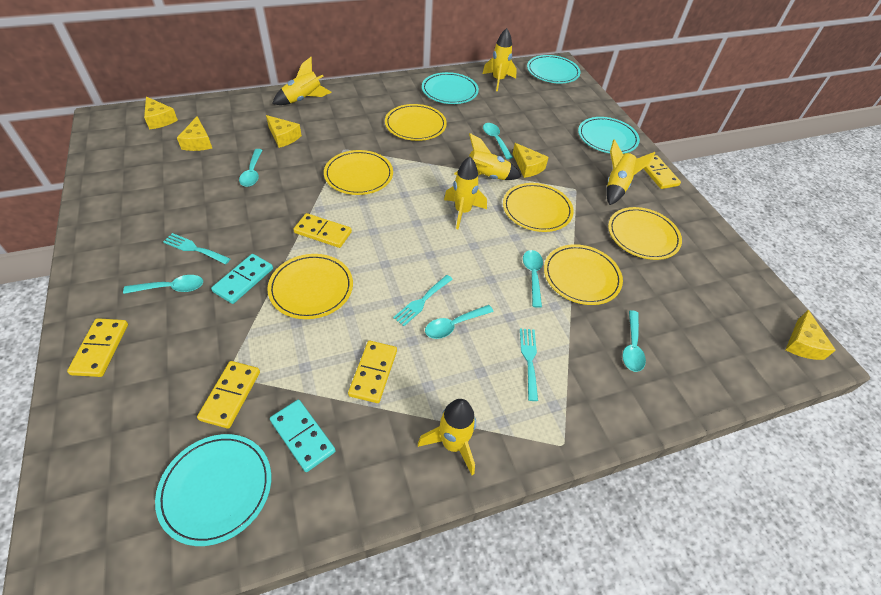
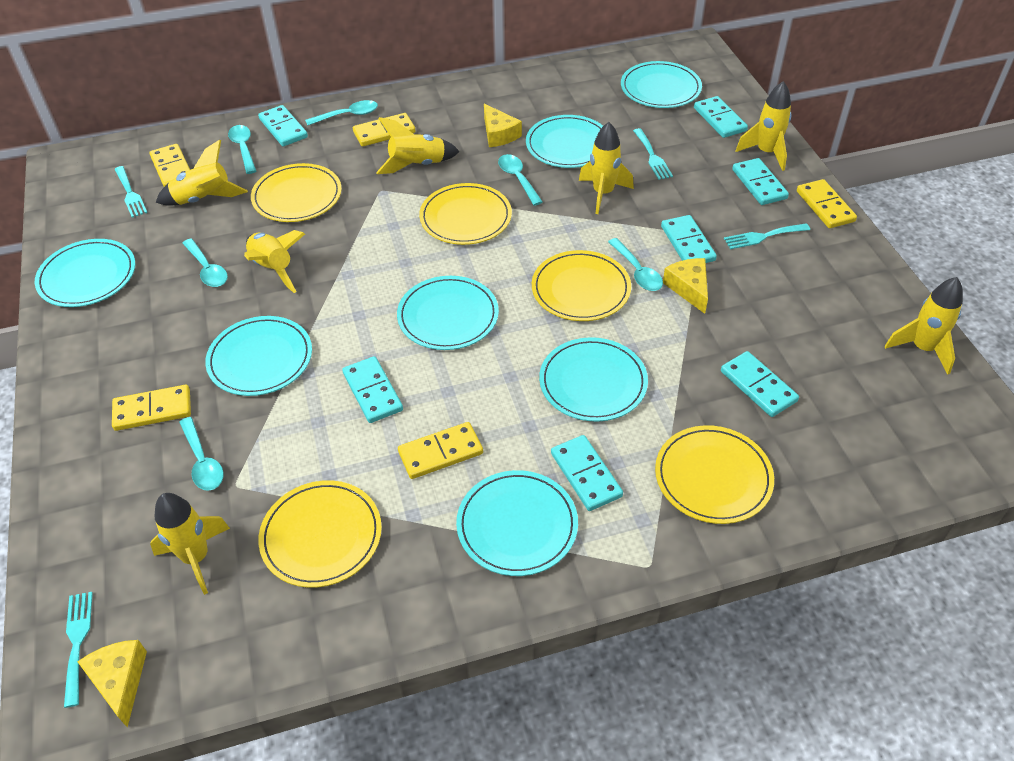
turquoise domino: 2 -> 7
turquoise fork: 3 -> 4
turquoise plate: 4 -> 7
yellow cheese: 5 -> 3
yellow plate: 6 -> 5
yellow rocket: 6 -> 7

